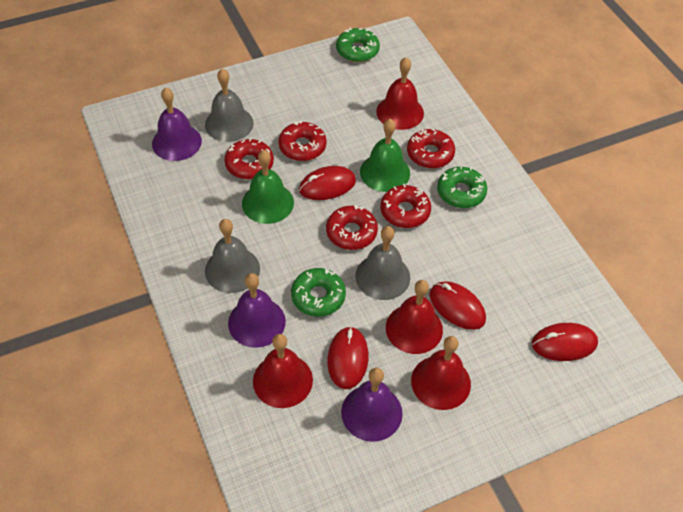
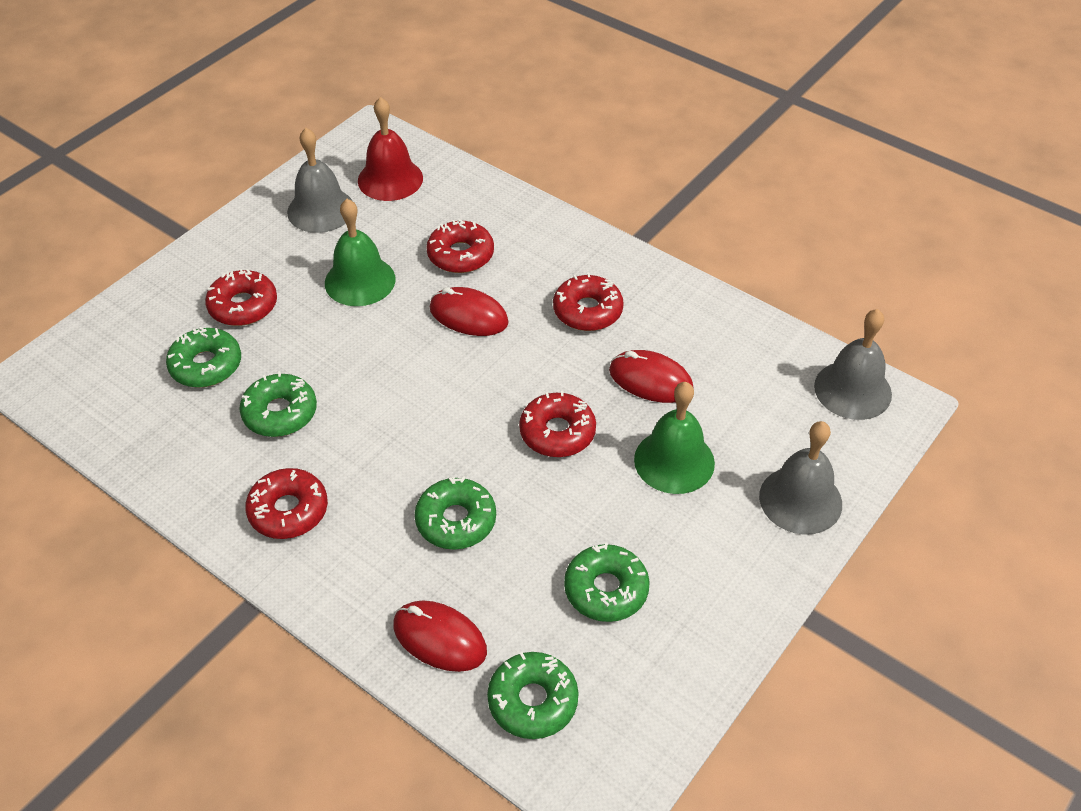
green donut: 3 -> 5
purple bell: 3 -> 0
red bell: 4 -> 1
red mouse: 4 -> 3

